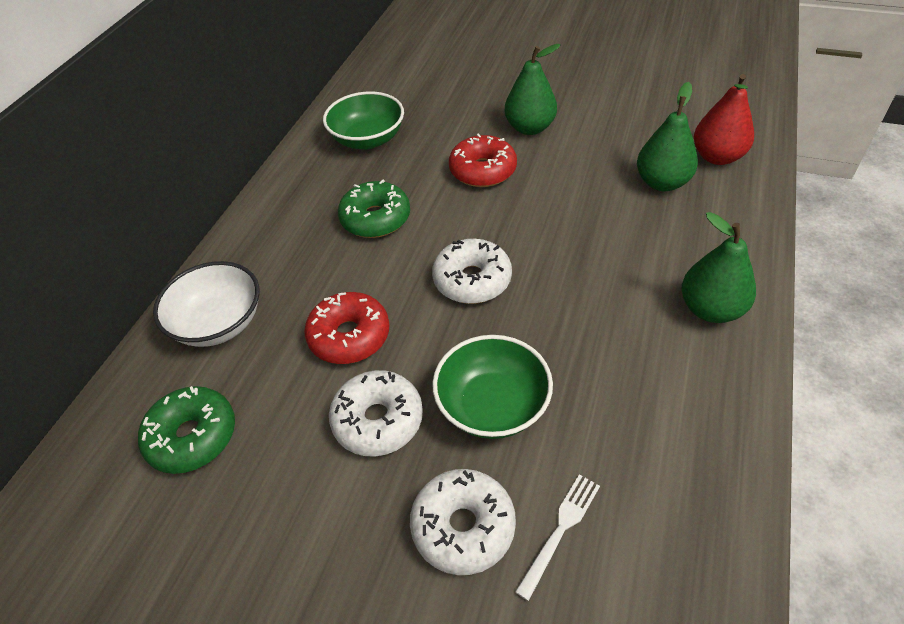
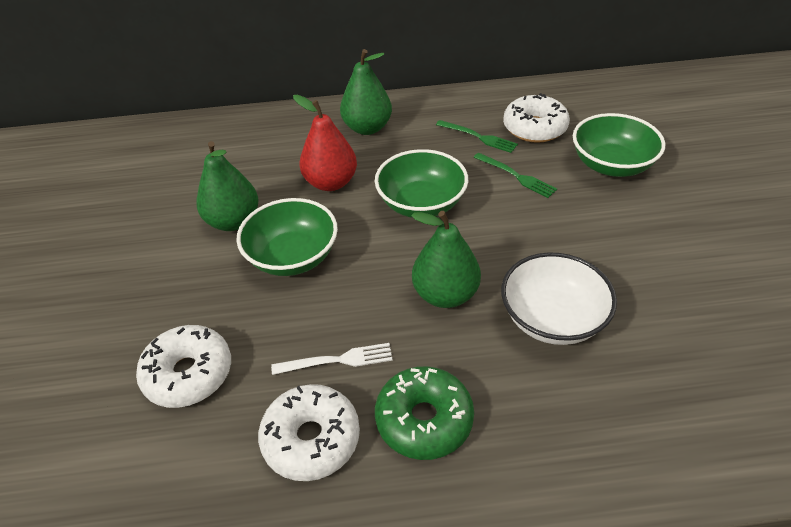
green bowl: 2 -> 3
green donut: 2 -> 1
green fork: 0 -> 2
red donut: 2 -> 0

